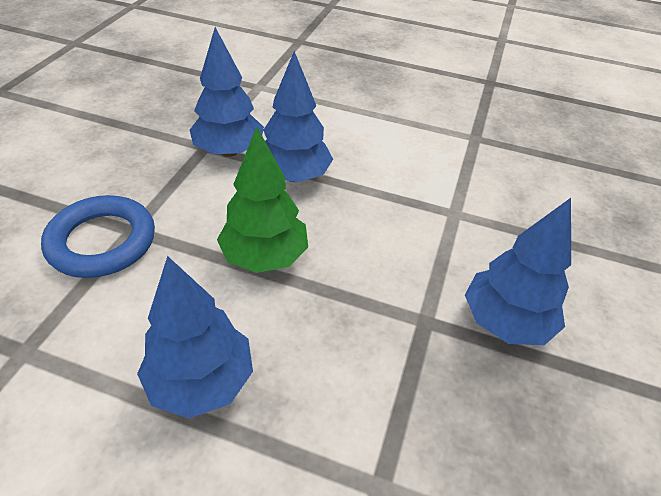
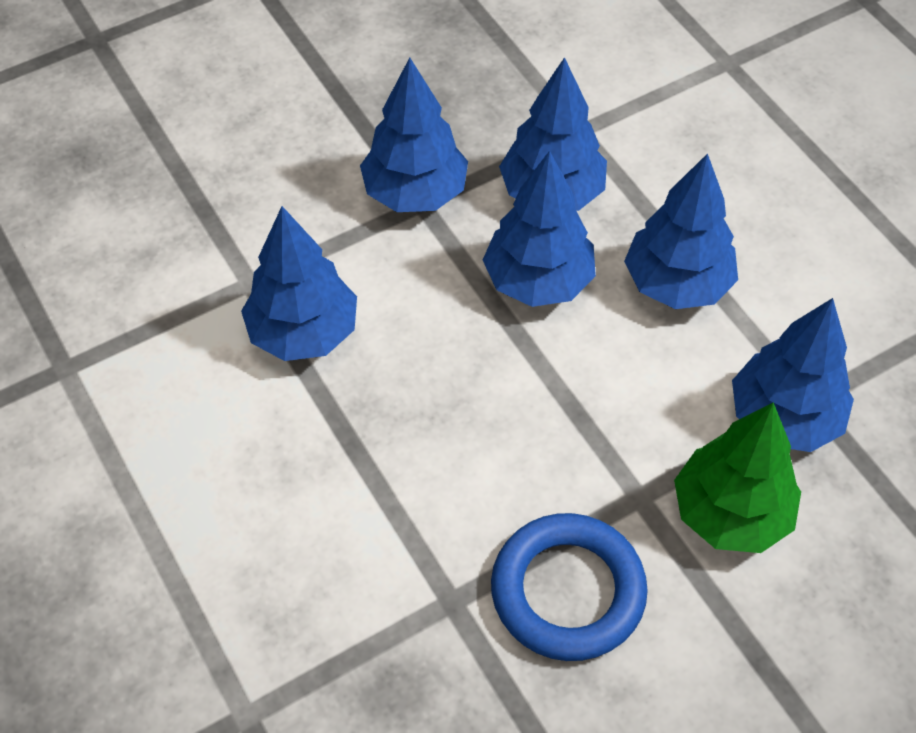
blue tree: 4 -> 6

